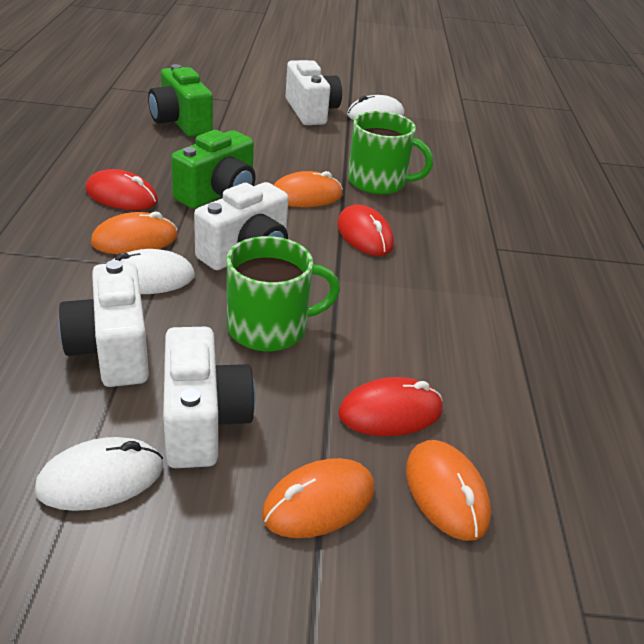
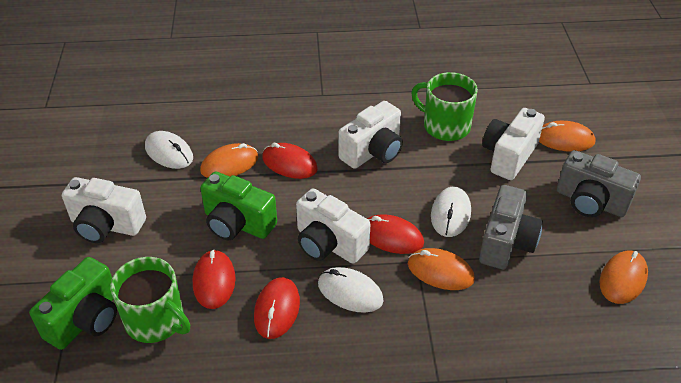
grey camera: 0 -> 2
red mouse: 3 -> 4

